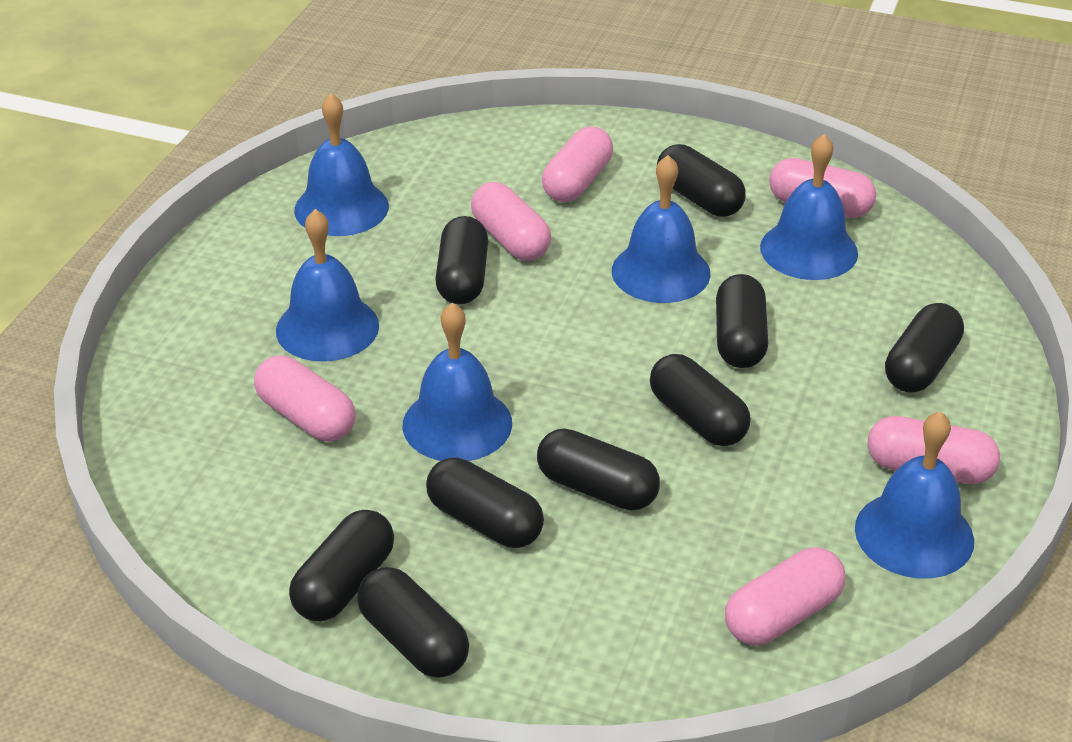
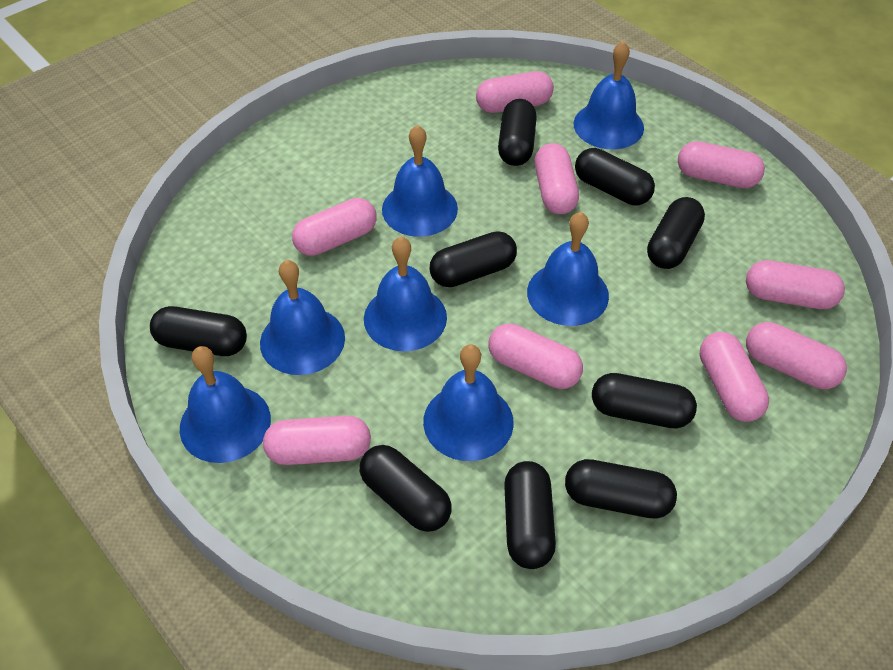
blue bell: 6 -> 7
pink capsule: 6 -> 9

